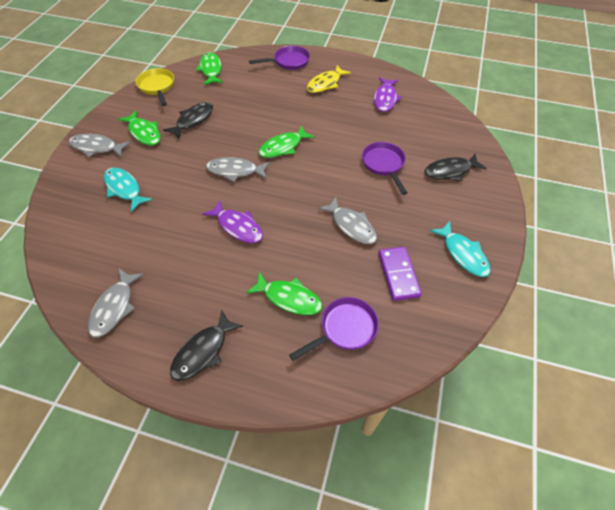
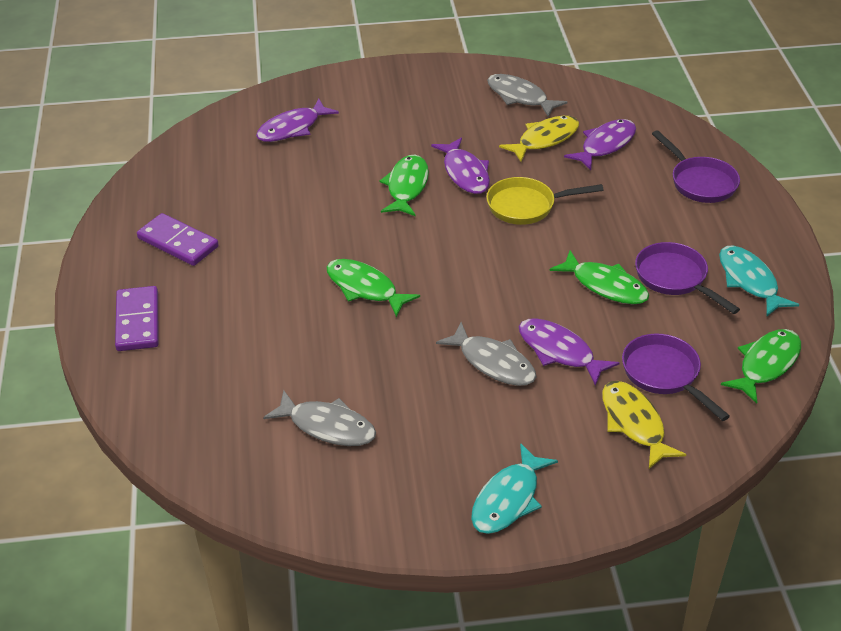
black fish: 3 -> 0
grey fish: 4 -> 3
purple domino: 1 -> 2
purple fish: 2 -> 4
yellow fish: 1 -> 2

